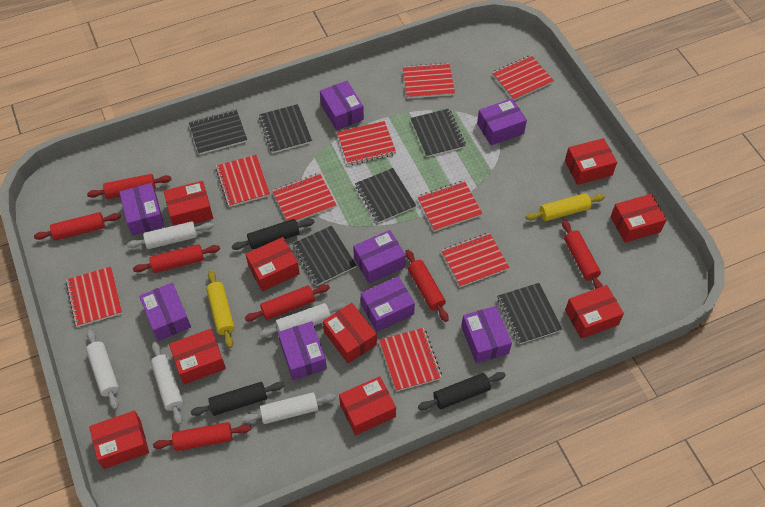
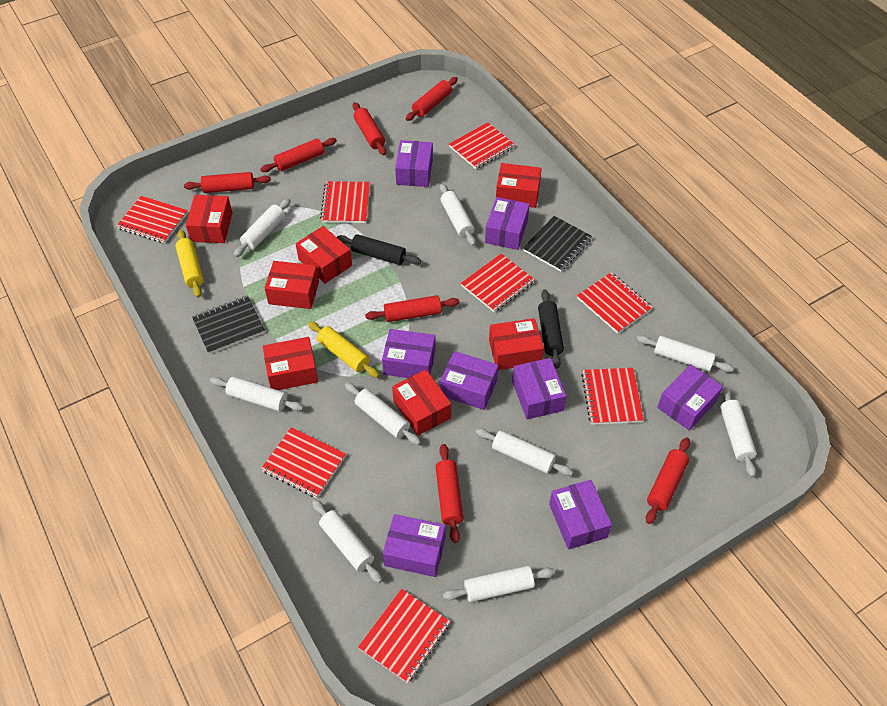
black notebook: 6 -> 2
black rolling pin: 3 -> 2
red box: 9 -> 7
red notebook: 9 -> 8
white rolling pin: 5 -> 9

